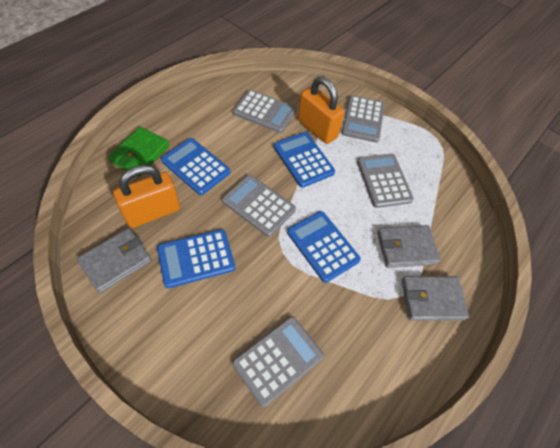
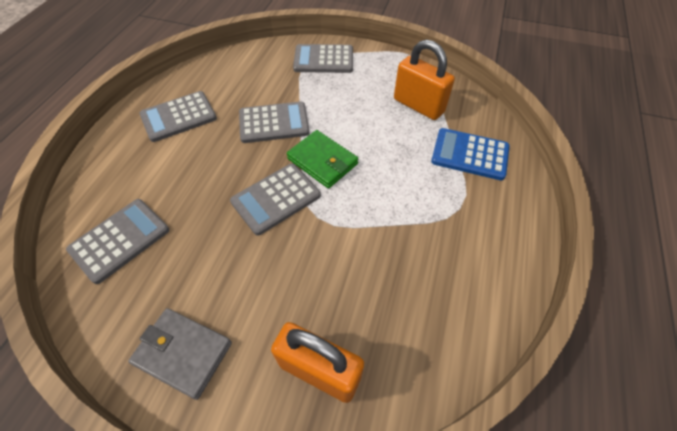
blue calculator: 4 -> 1
grey wallet: 3 -> 1

